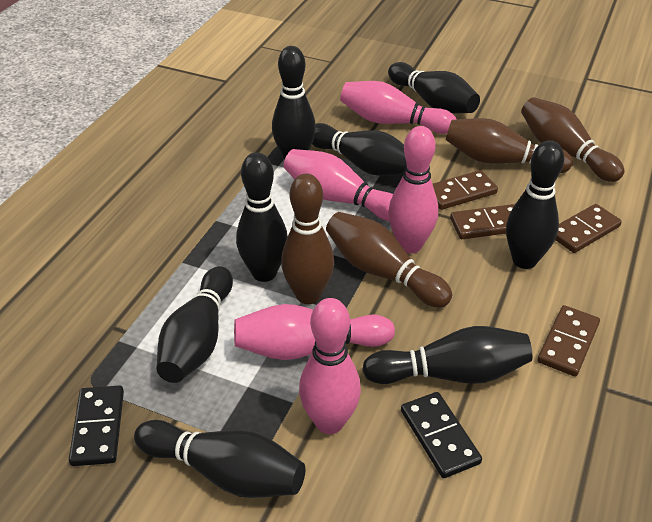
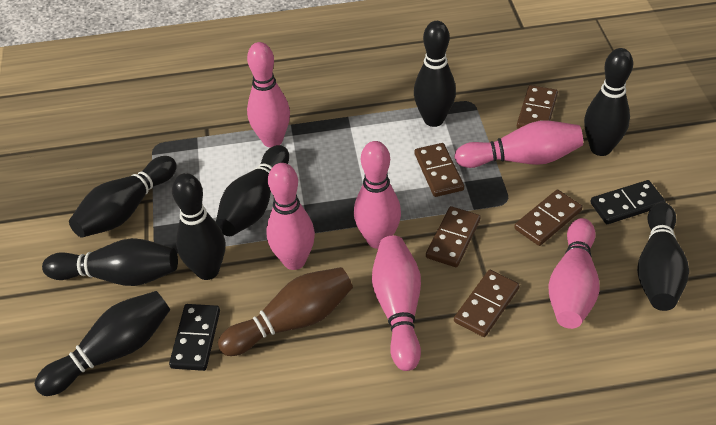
brown bowling pin: 4 -> 1
brown domino: 4 -> 5
pink bowling pin: 5 -> 6

